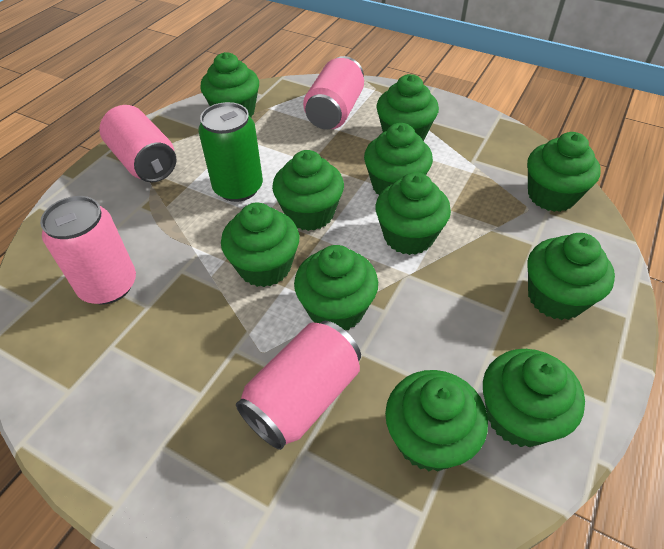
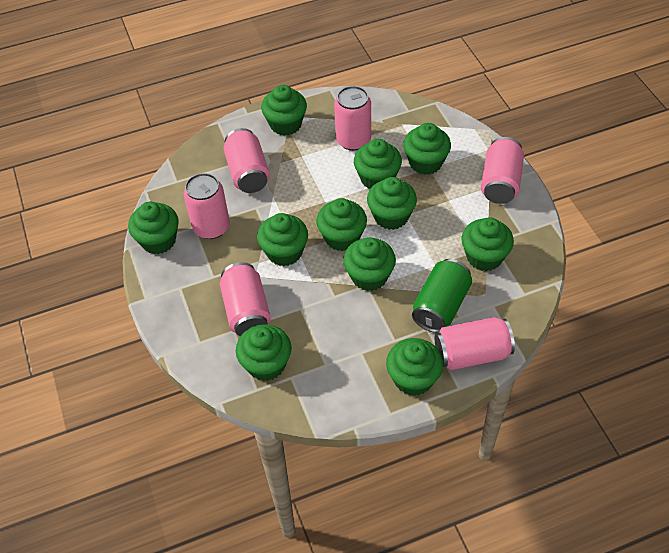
pink can: 4 -> 6

